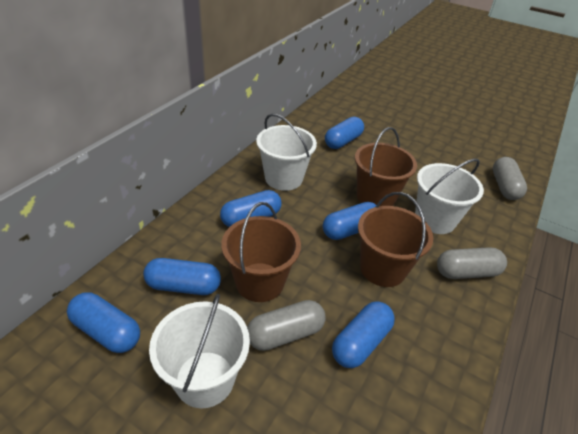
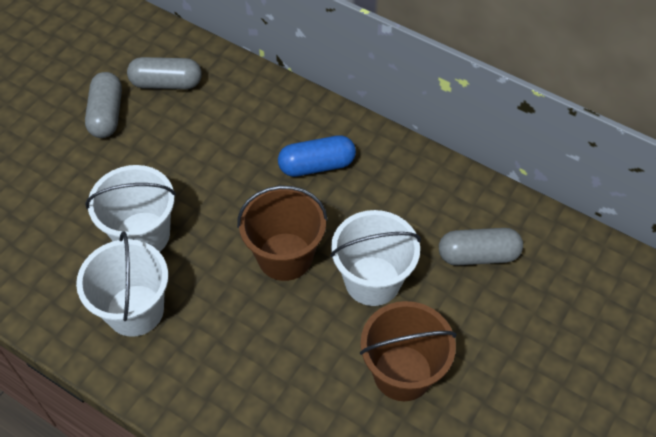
blue capsule: 6 -> 1
brown bucket: 3 -> 2

